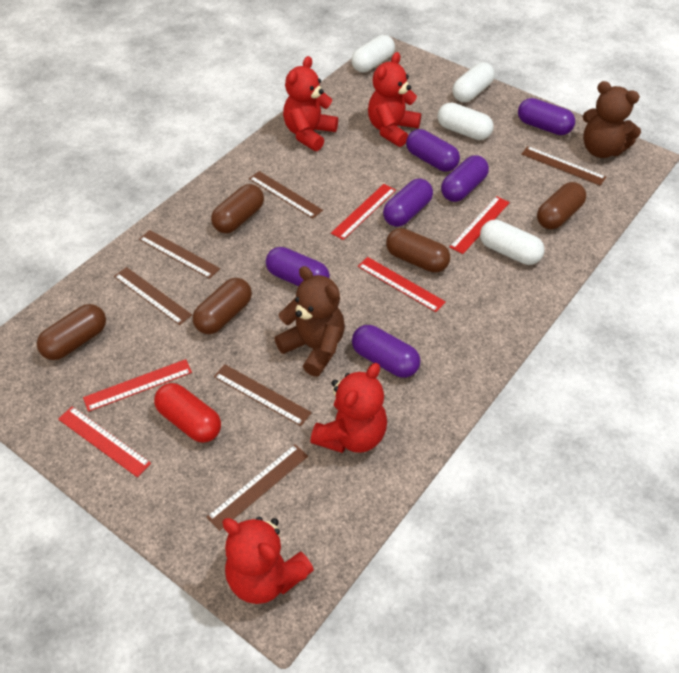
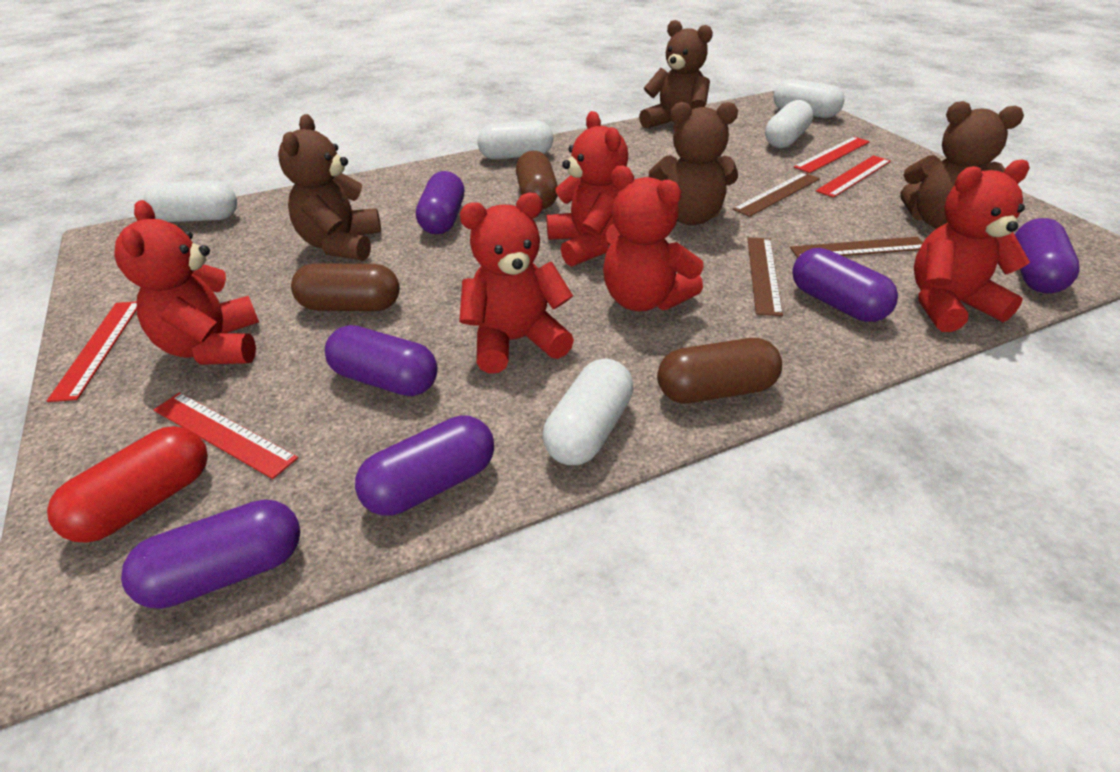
brown capsule: 5 -> 3
brown ruler: 6 -> 3
brown teddy bear: 2 -> 4
red ruler: 5 -> 4
red teddy bear: 4 -> 5
white capsule: 4 -> 5

